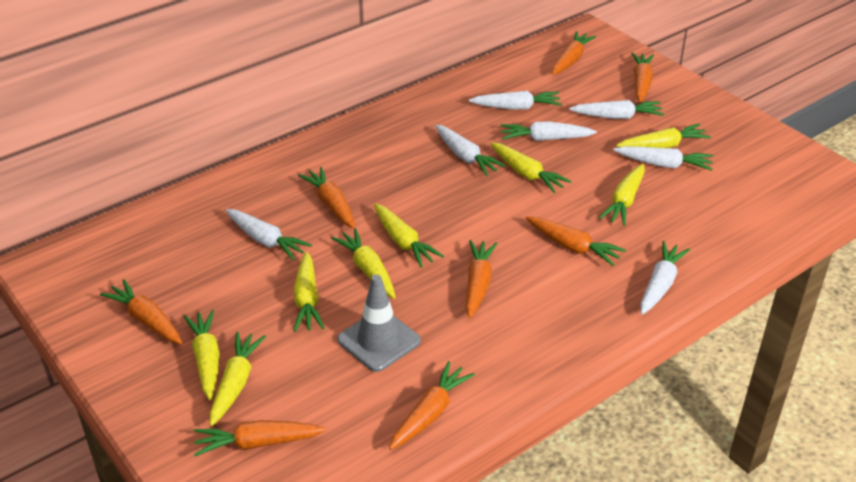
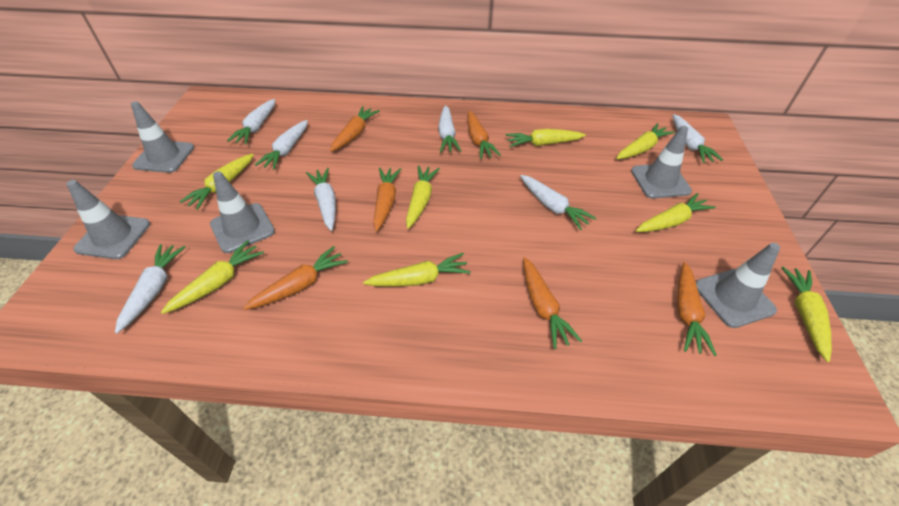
grey traffic cone: 1 -> 5
orange carrot: 8 -> 6

